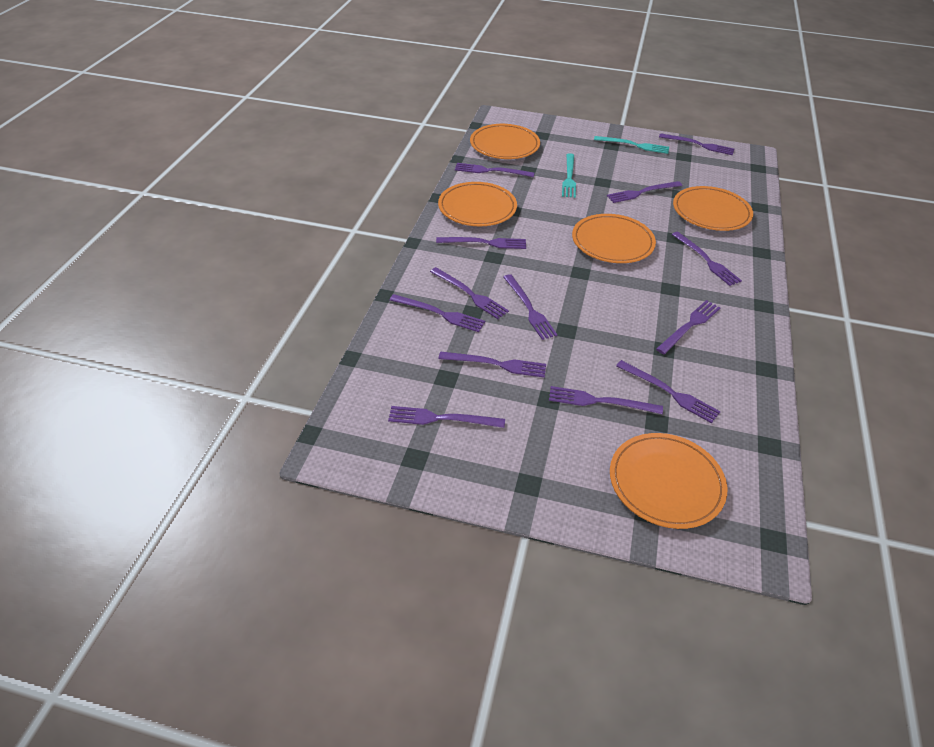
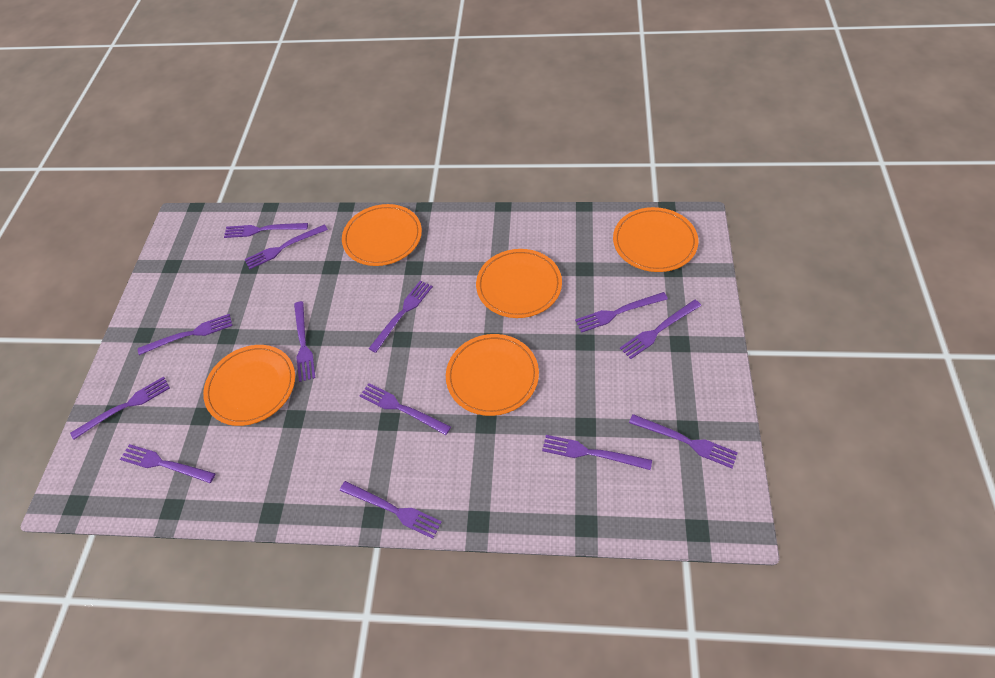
turquoise fork: 2 -> 0

